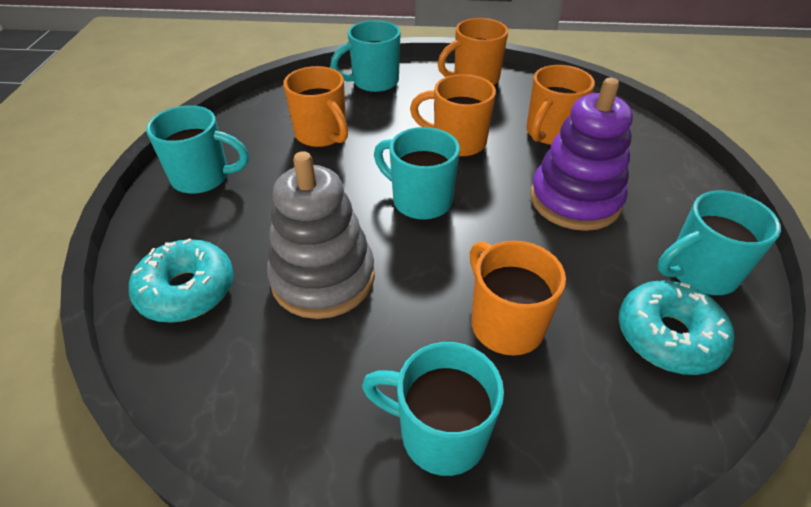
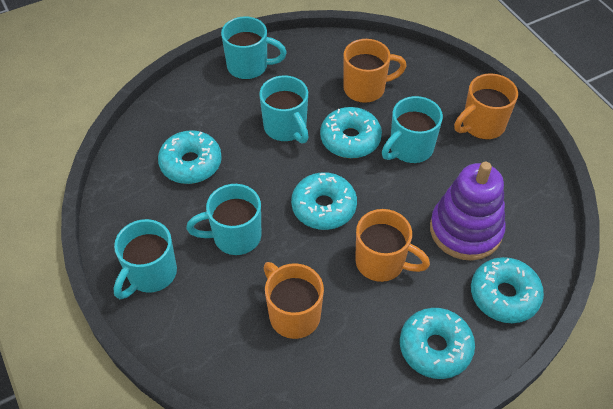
grey stacking toy: 1 -> 0
orange mug: 5 -> 4
turquoise donut: 2 -> 5

